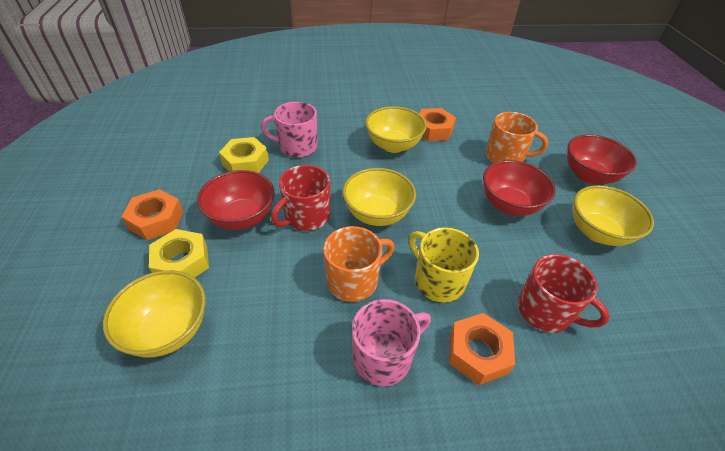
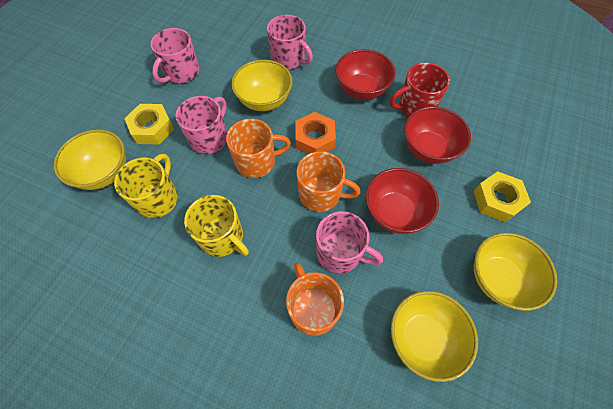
orange mug: 2 -> 3
orange nut: 3 -> 1
pink mug: 2 -> 4
red mug: 2 -> 1
yellow mug: 1 -> 2

